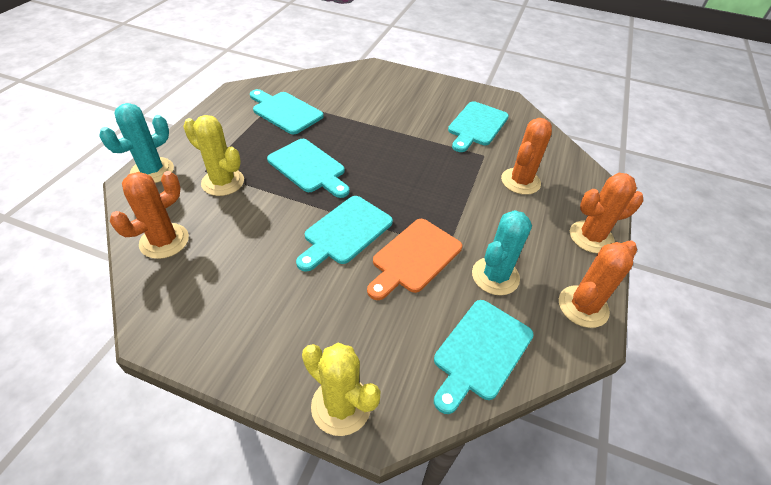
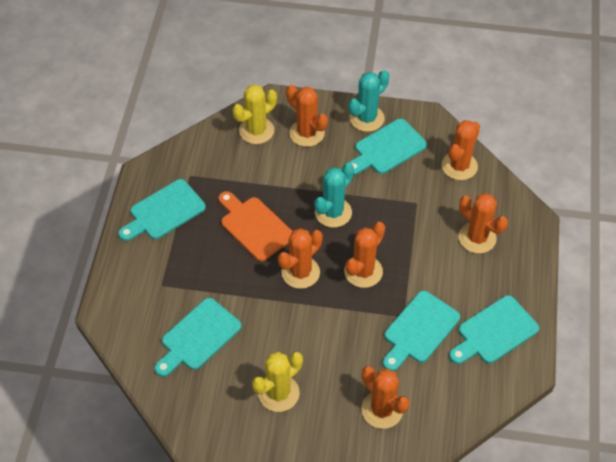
orange cactus: 4 -> 6

